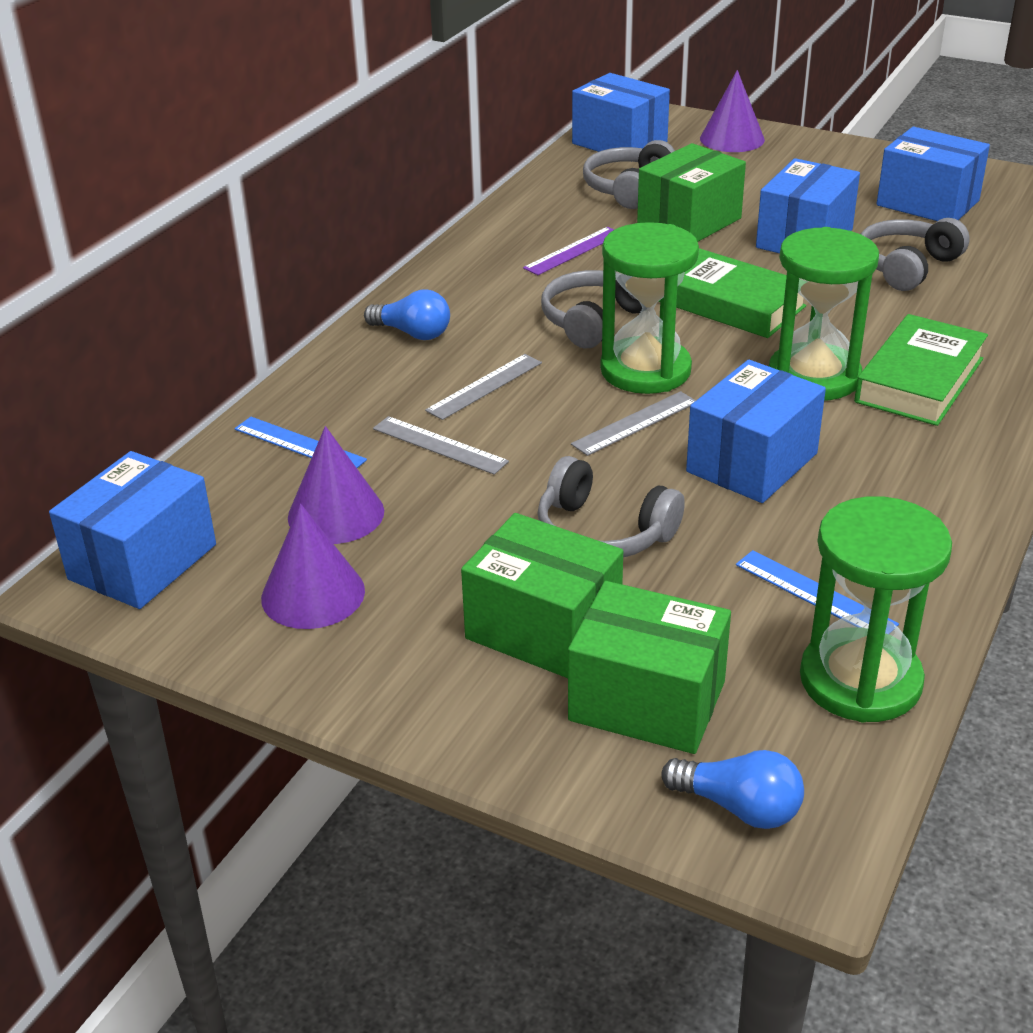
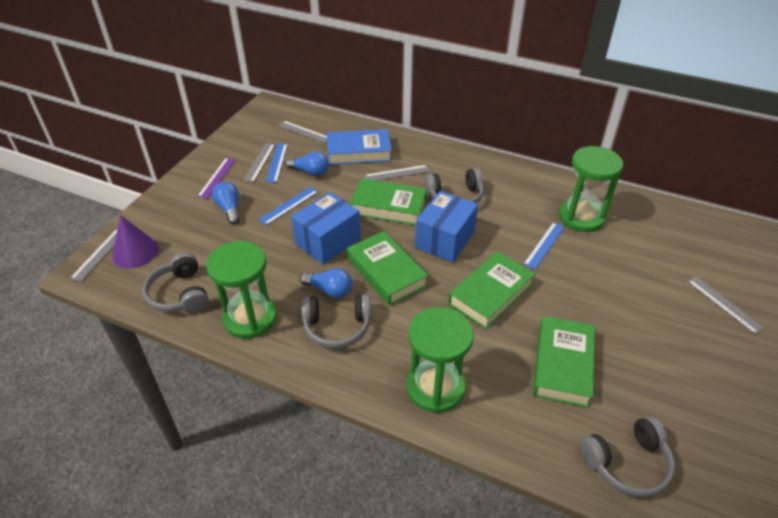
blue book: 0 -> 1
blue box: 5 -> 2
blue light bulb: 2 -> 3
blue ruler: 2 -> 3
green book: 2 -> 4
green box: 3 -> 0
grey ruler: 3 -> 5
purple cone: 3 -> 1

